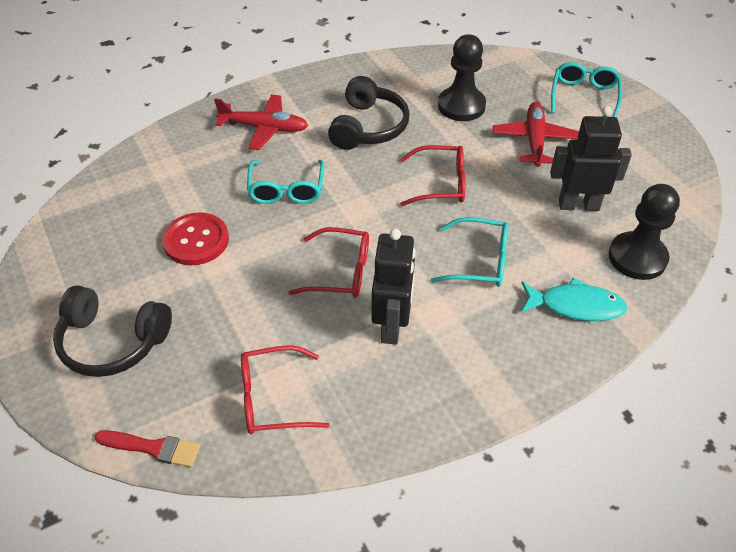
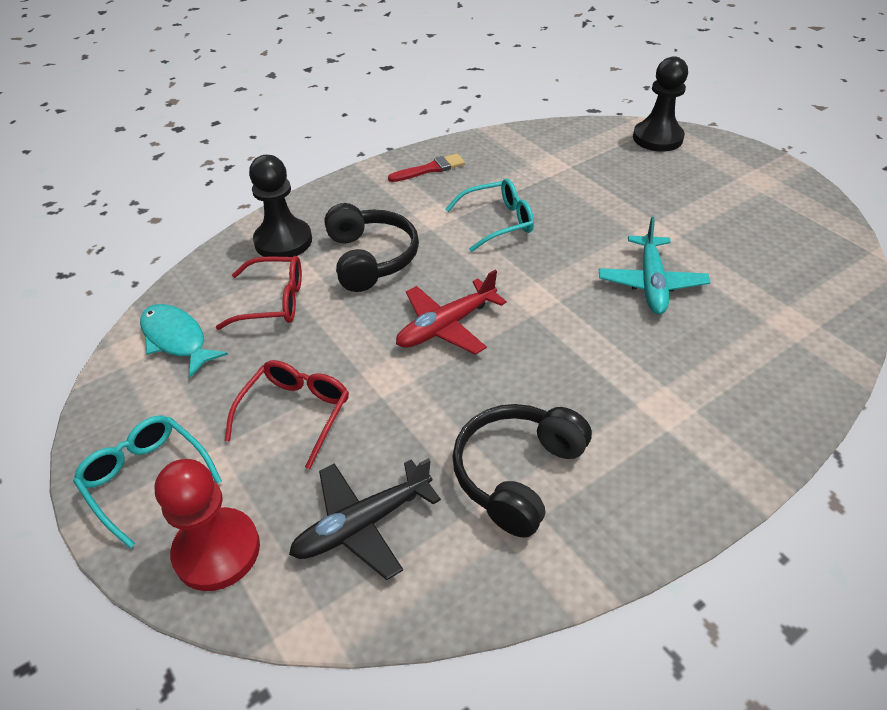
black plane: 0 -> 1
black robot: 2 -> 0
red button: 1 -> 0
red glasses: 3 -> 2
red pawn: 0 -> 1
red plane: 2 -> 1
turquoise glasses: 3 -> 2
turquoise plane: 0 -> 1

